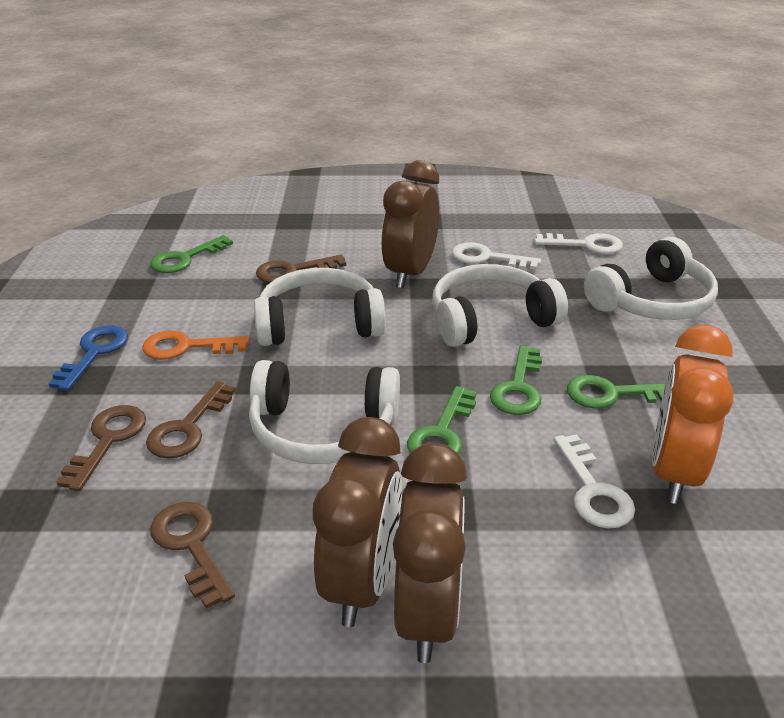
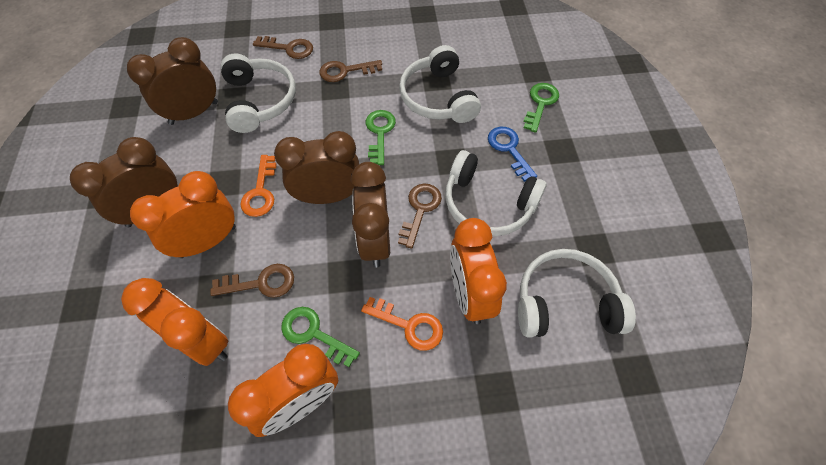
brown clock: 3 -> 4
green key: 4 -> 3
orange clock: 1 -> 4
orange key: 1 -> 2
white key: 3 -> 0

